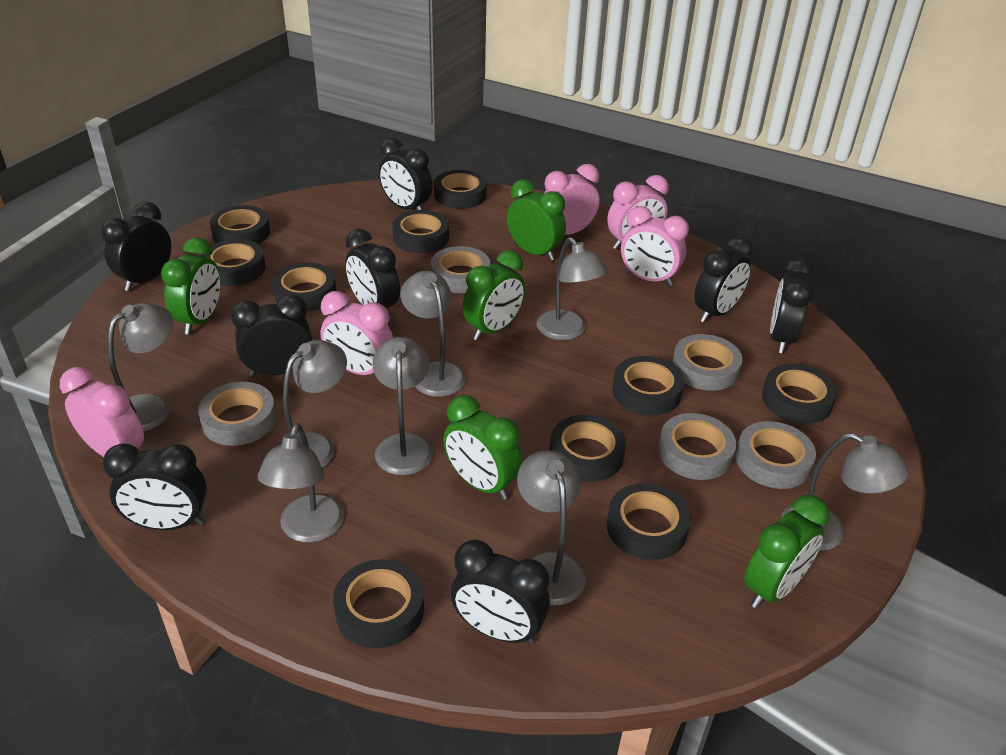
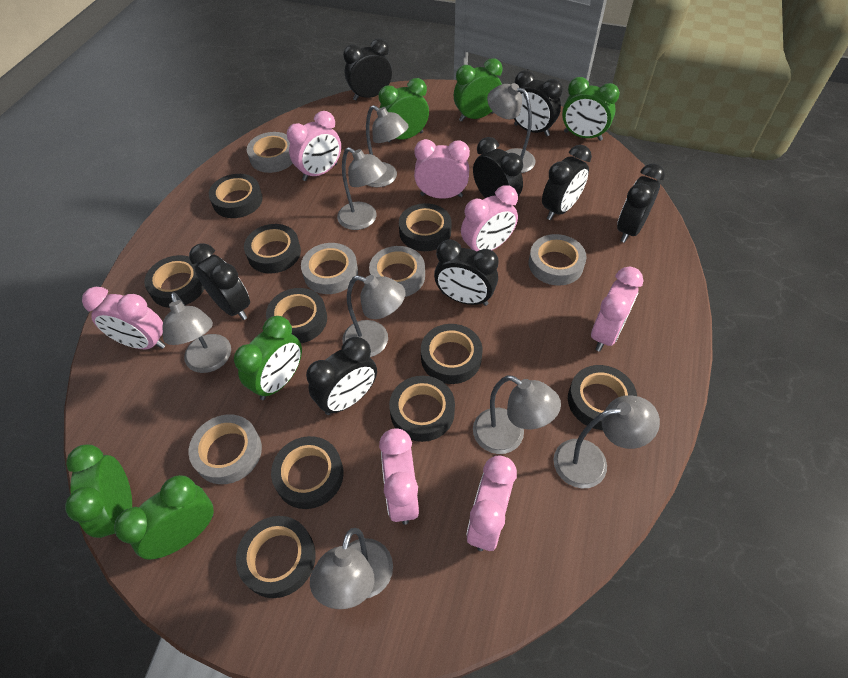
green clock: 5 -> 6
pink clock: 5 -> 7

